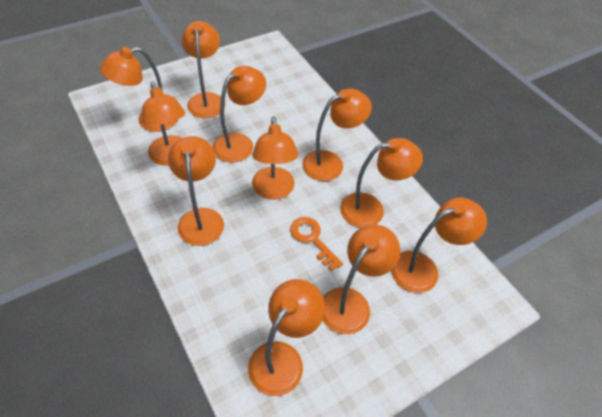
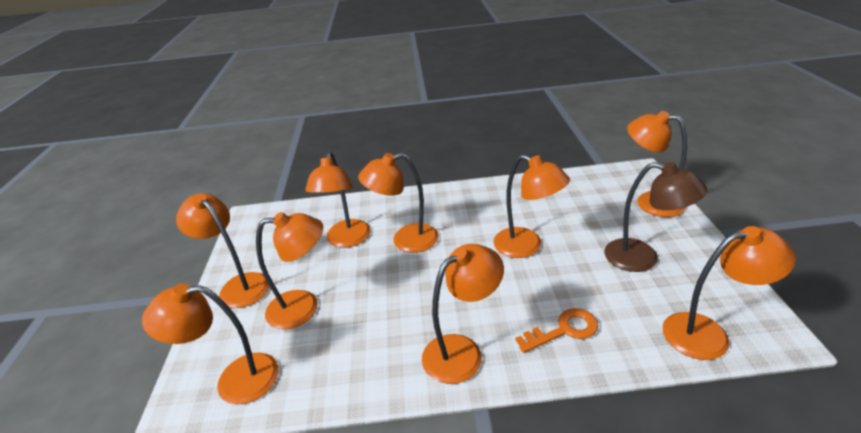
brown lamp: 0 -> 1
orange lamp: 11 -> 9

